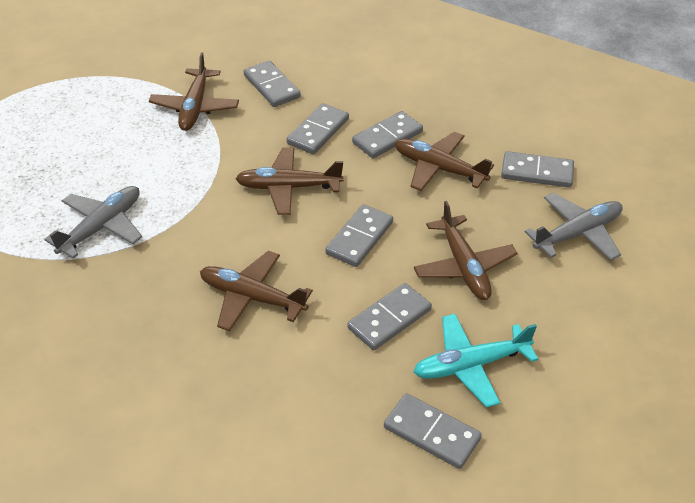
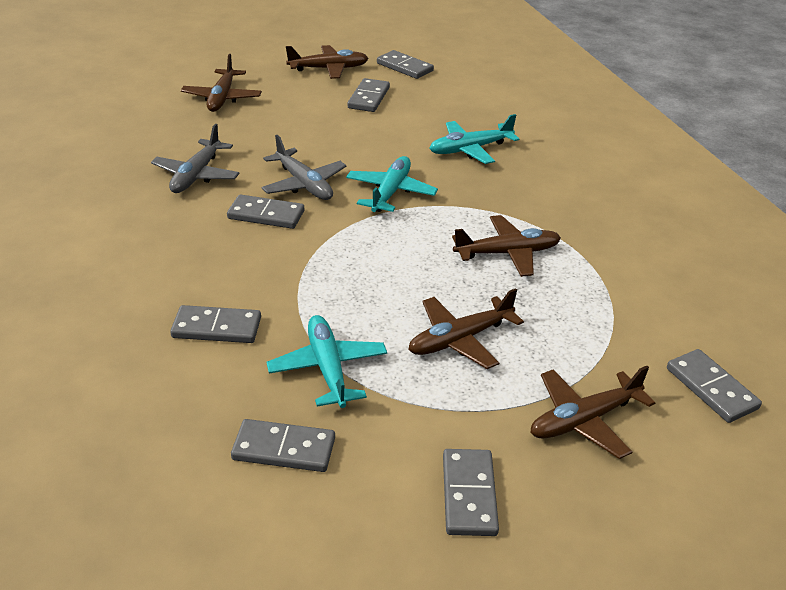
turquoise plane: 1 -> 3

